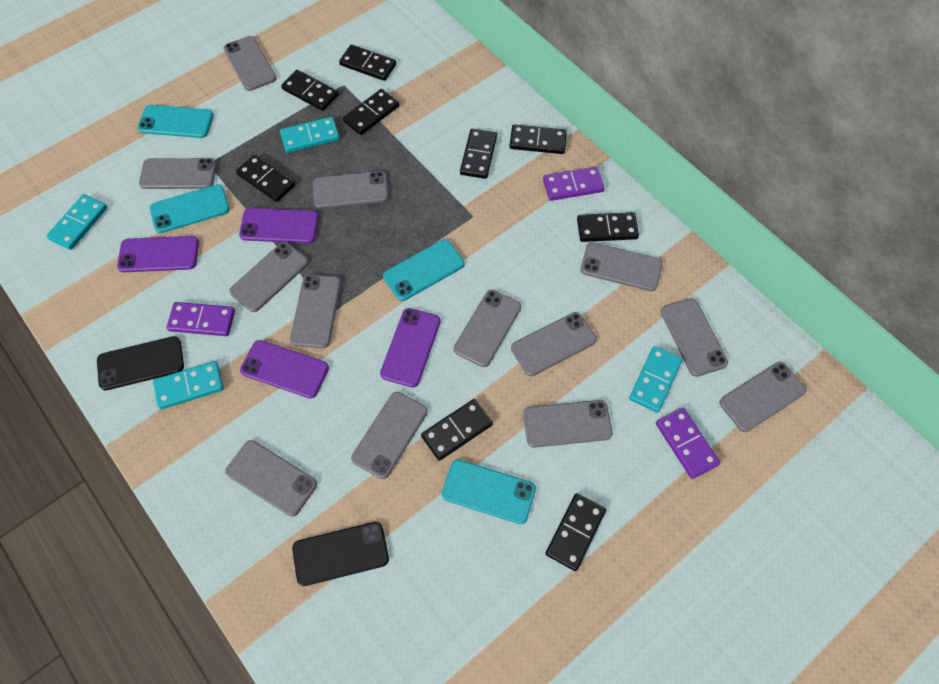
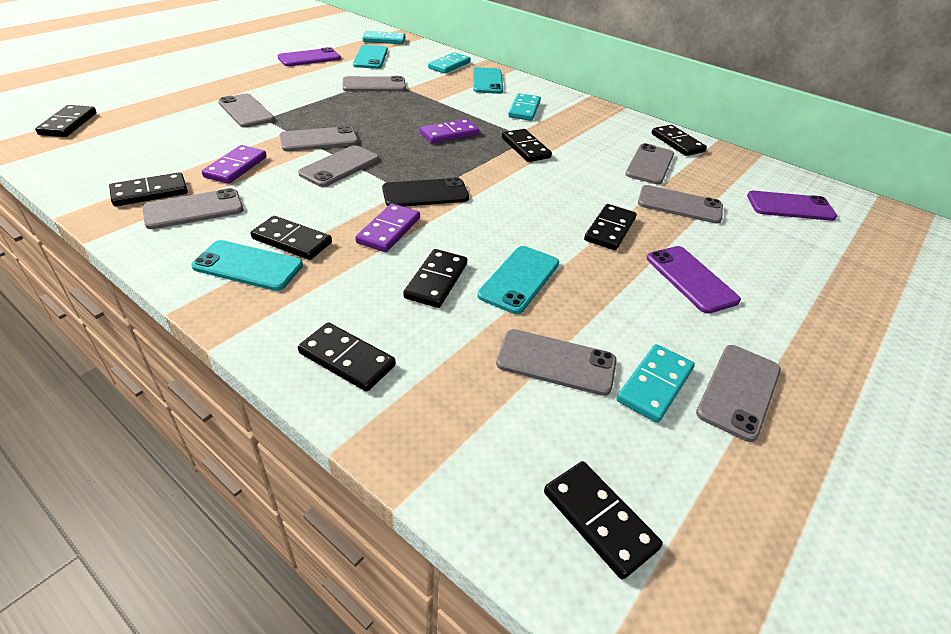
black phone: 2 -> 1
grey phone: 13 -> 9
purple phone: 4 -> 3

